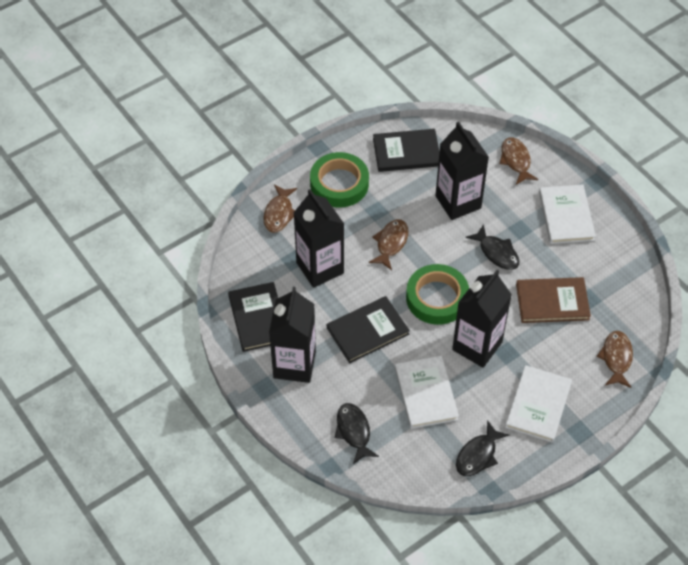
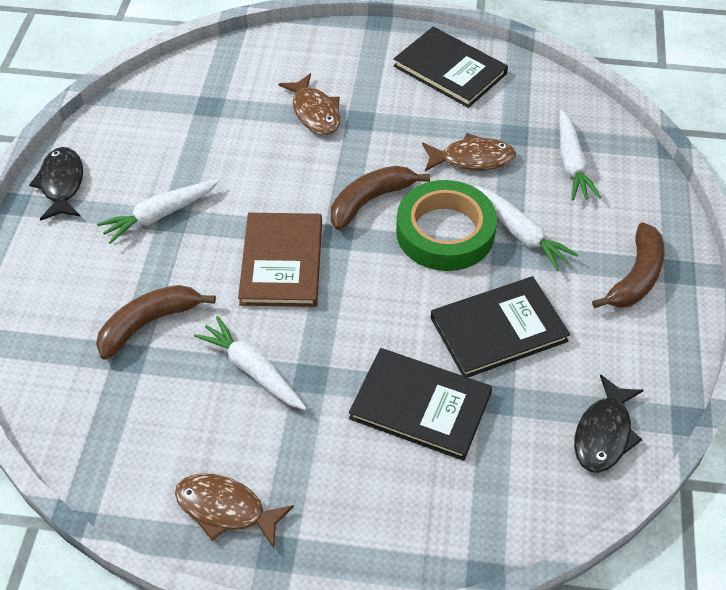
black carton: 4 -> 0
black fish: 3 -> 2
brown banana: 0 -> 3
brown fish: 4 -> 3
green tape: 2 -> 1
white book: 3 -> 0
white carrot: 0 -> 4

